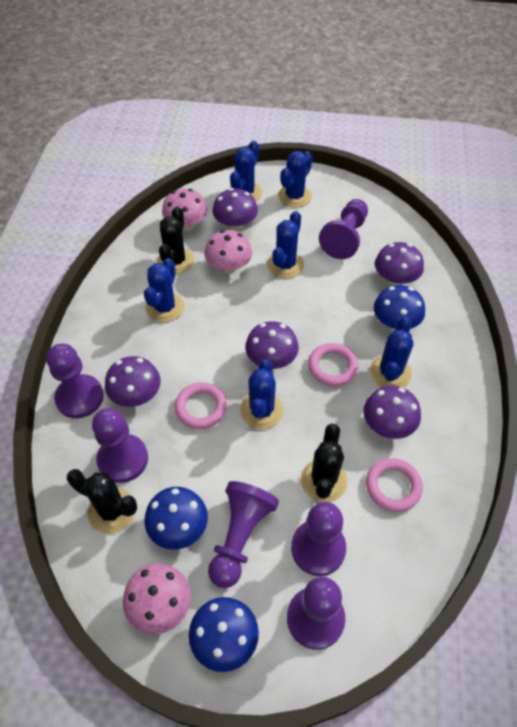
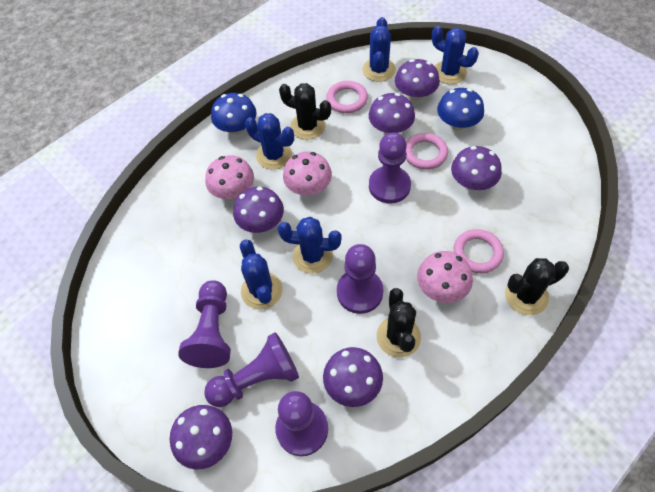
blue cactus: 6 -> 5
blue mushroom: 3 -> 2
purple mushroom: 5 -> 6
purple pawn: 6 -> 5

